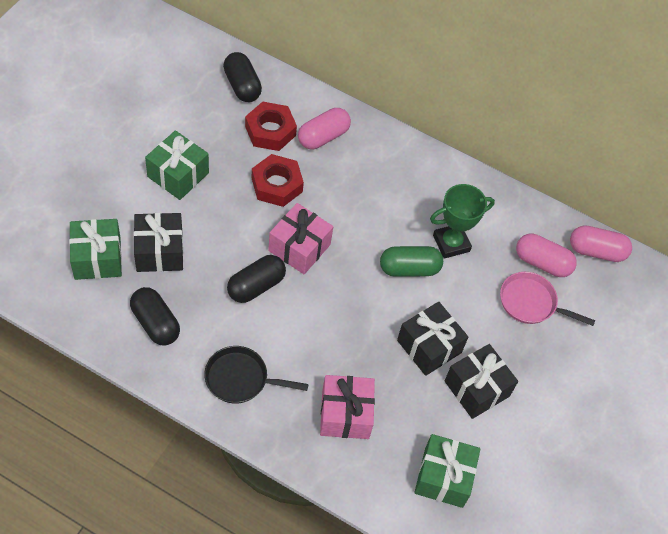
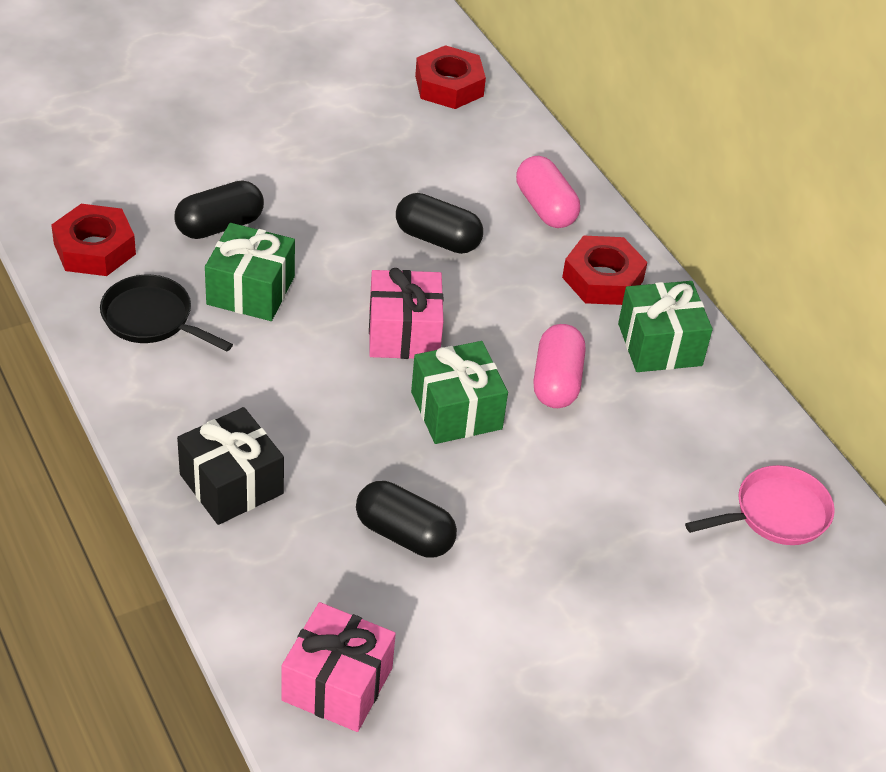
black gift: 3 -> 1
green capsule: 1 -> 0
green trophy: 1 -> 0
pink capsule: 3 -> 2
red nut: 2 -> 3

